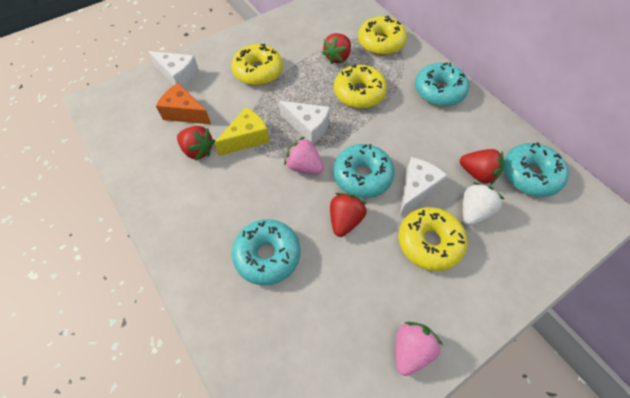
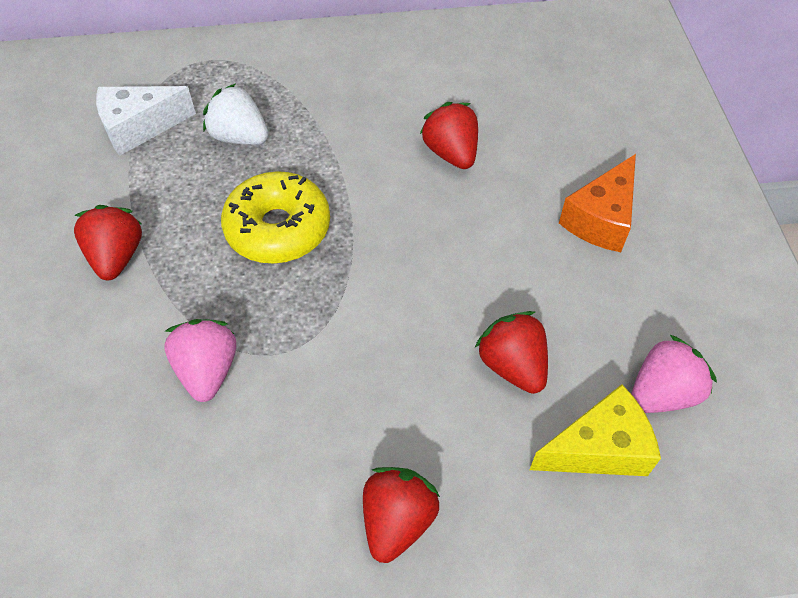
turquoise donut: 4 -> 0
white cheese: 3 -> 1
yellow donut: 4 -> 1

